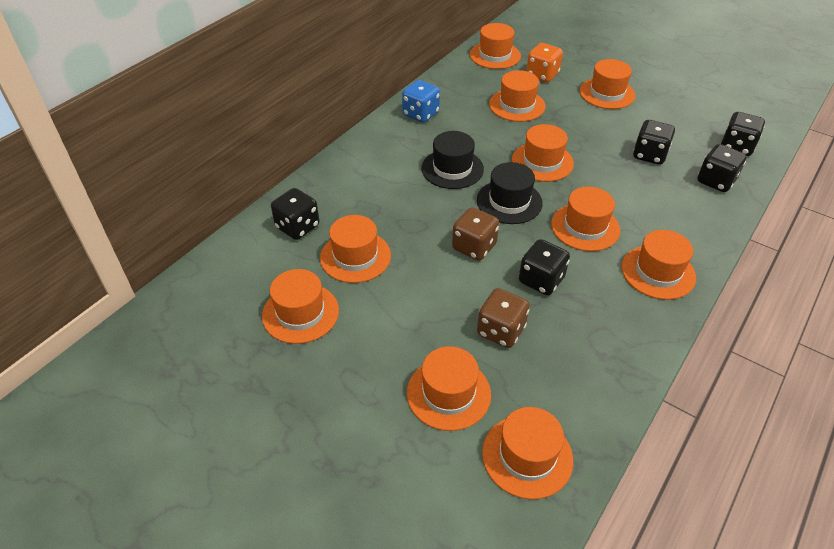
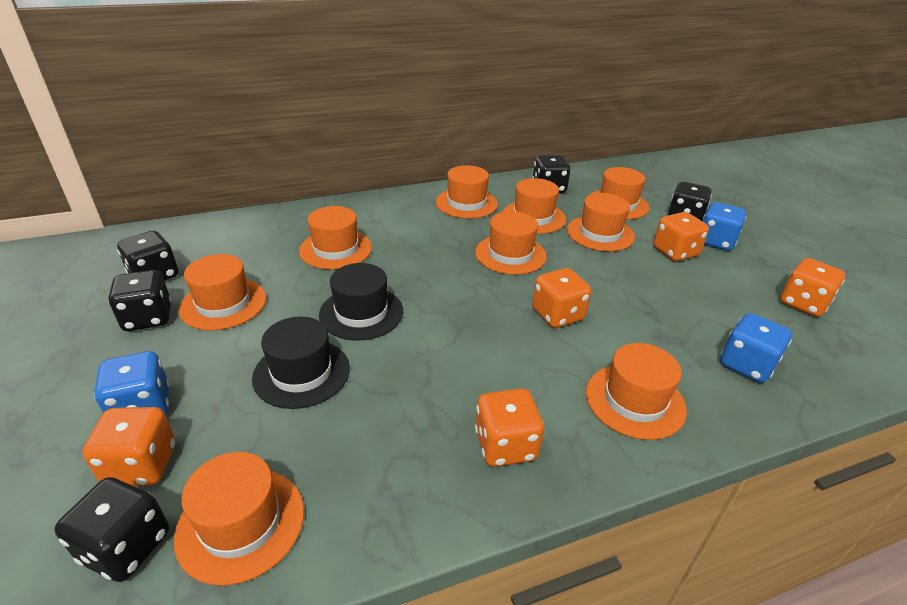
blue dice: 1 -> 3
brown dice: 2 -> 0
orange dice: 1 -> 5
orange hat: 10 -> 9

